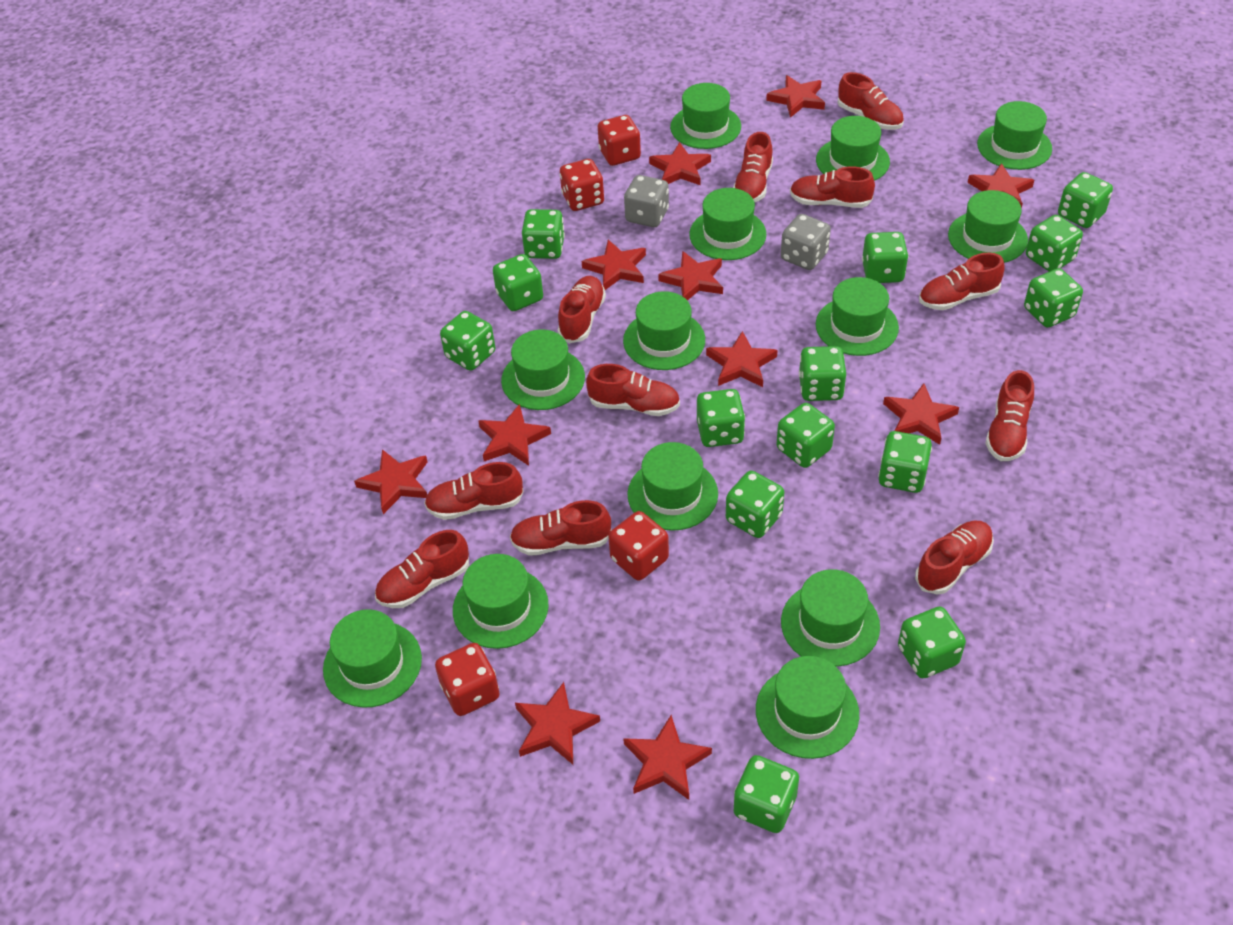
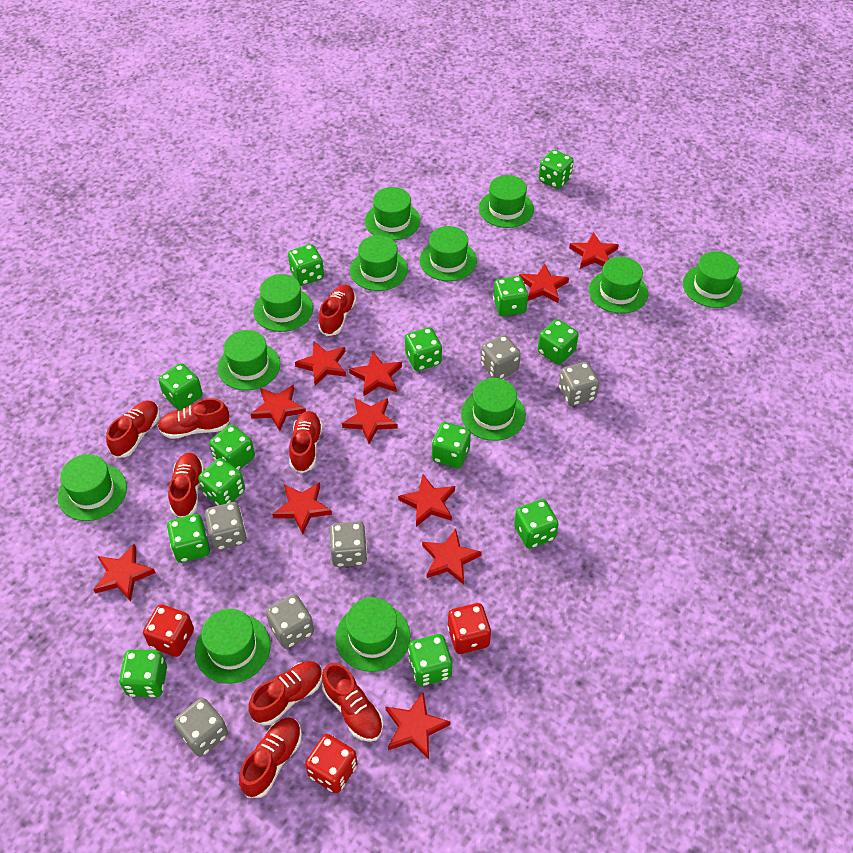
green dice: 14 -> 13
green hat: 13 -> 12
grey dice: 2 -> 6
red dice: 4 -> 3
red shoe: 11 -> 8

